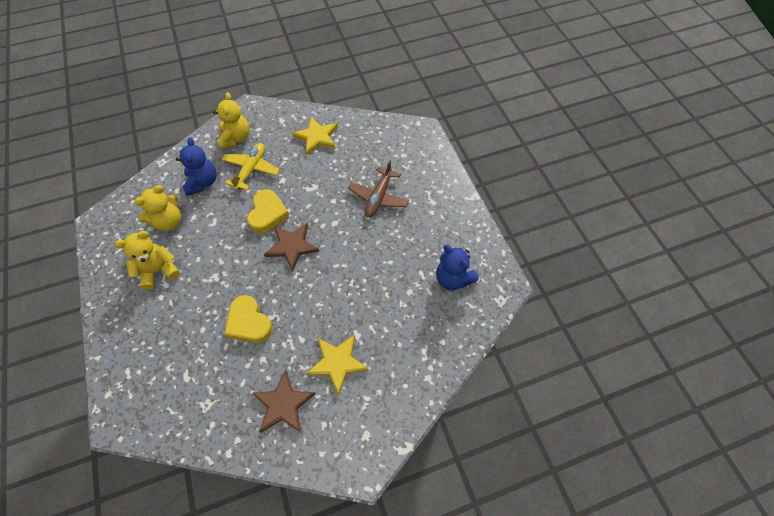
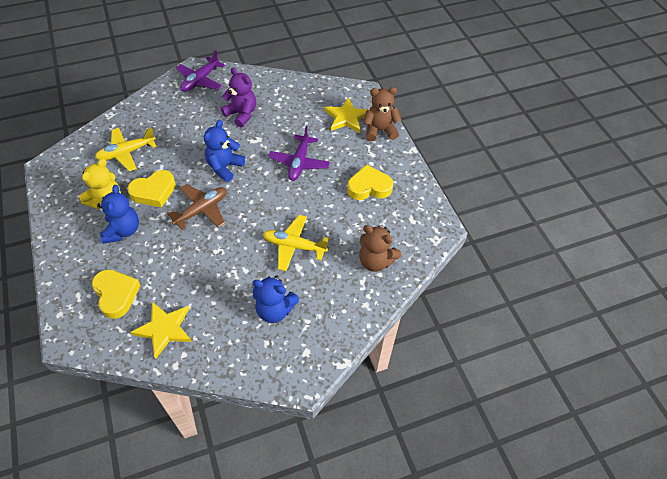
blue teddy bear: 2 -> 3
brown star: 2 -> 0
brown teddy bear: 0 -> 2
purple plane: 0 -> 2
purple teddy bear: 0 -> 1
yellow heart: 2 -> 3
yellow plane: 1 -> 2
yellow teddy bear: 3 -> 1

